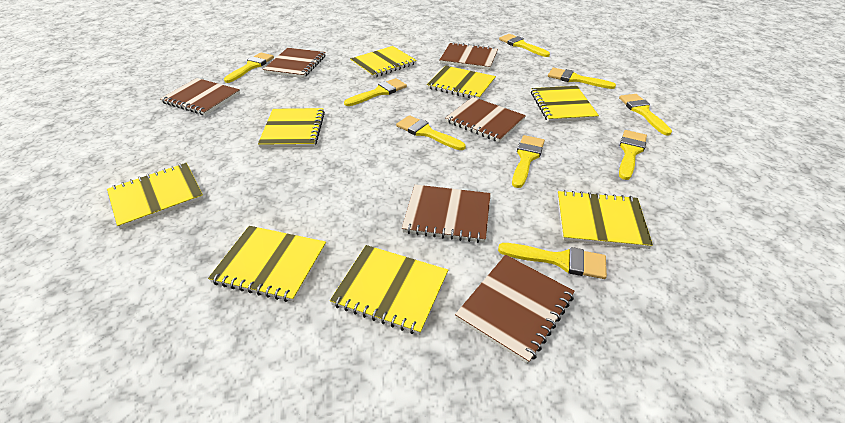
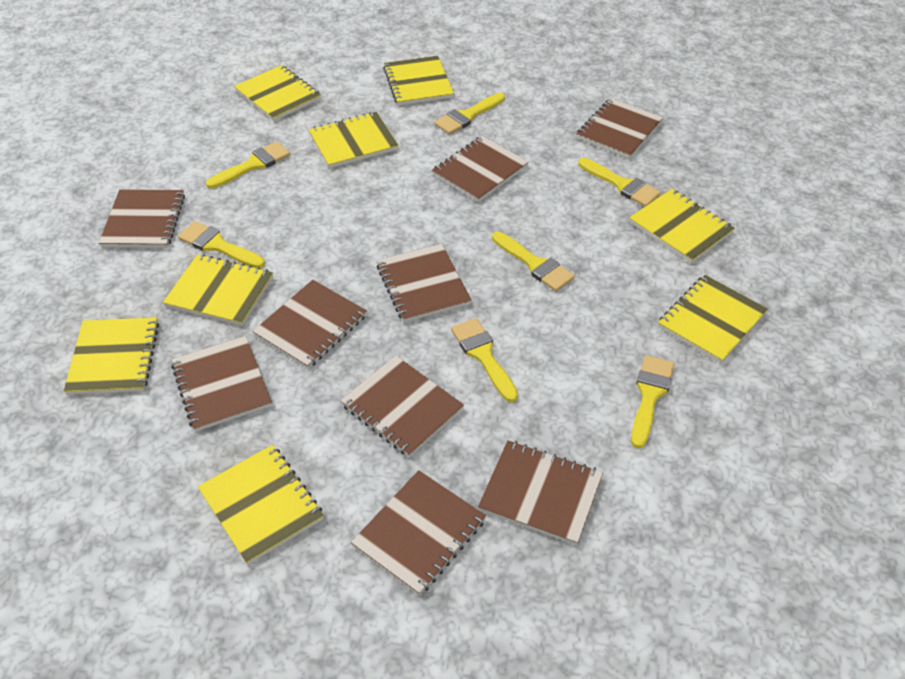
brown notebook: 6 -> 9
yellow brush: 9 -> 7

